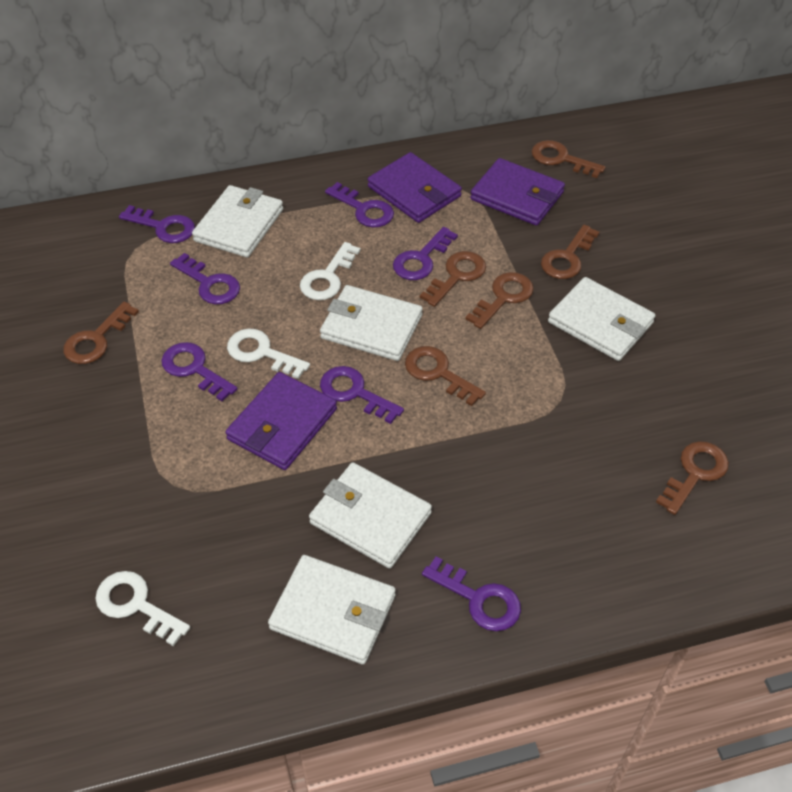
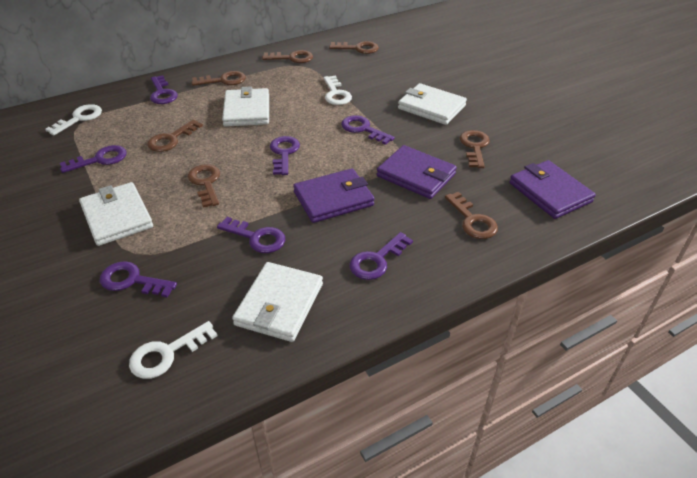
white wallet: 5 -> 4

